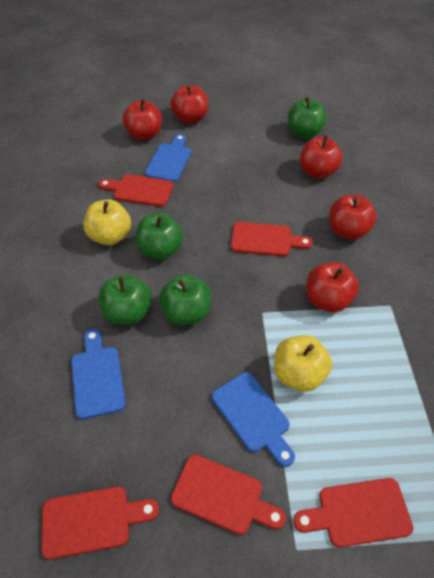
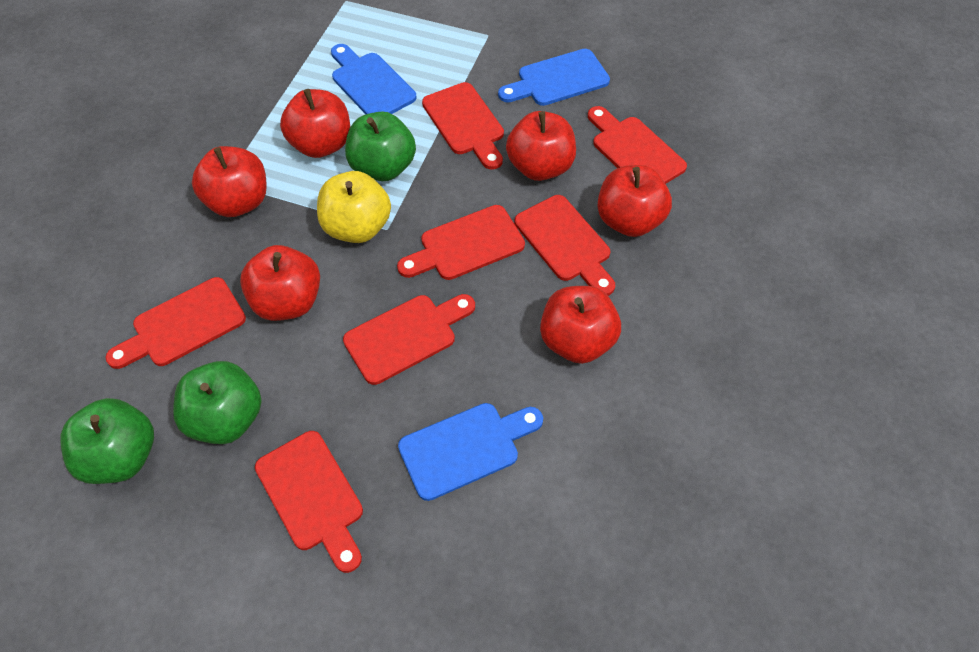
green apple: 4 -> 3
red apple: 5 -> 6
red cutting board: 5 -> 7
yellow apple: 2 -> 1

